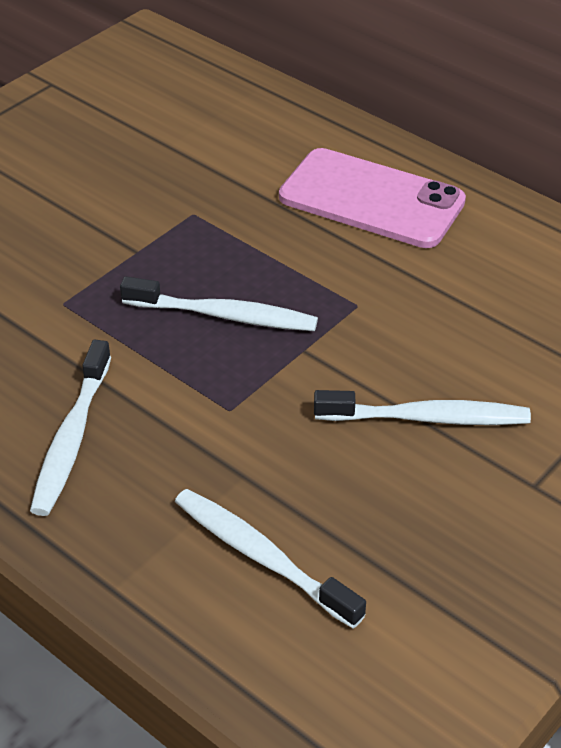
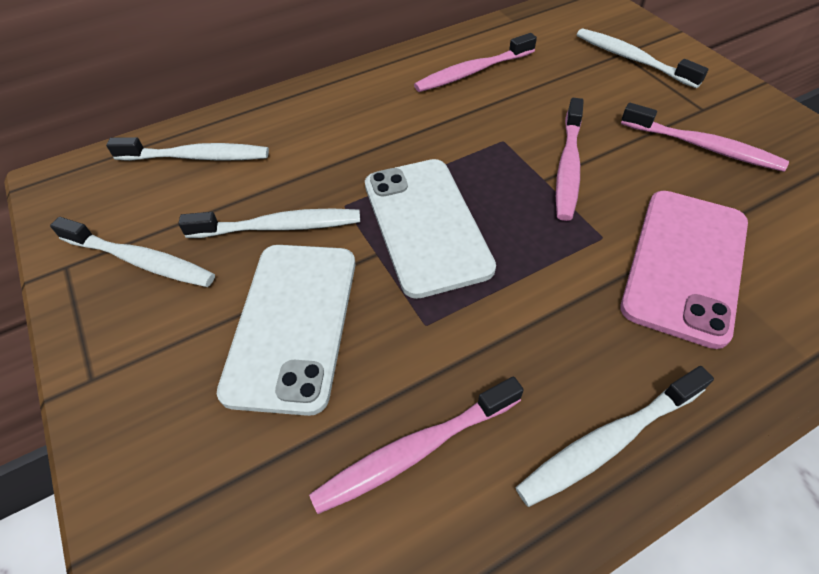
pink toothbrush: 0 -> 4
white phone: 0 -> 2
white toothbrush: 4 -> 5

